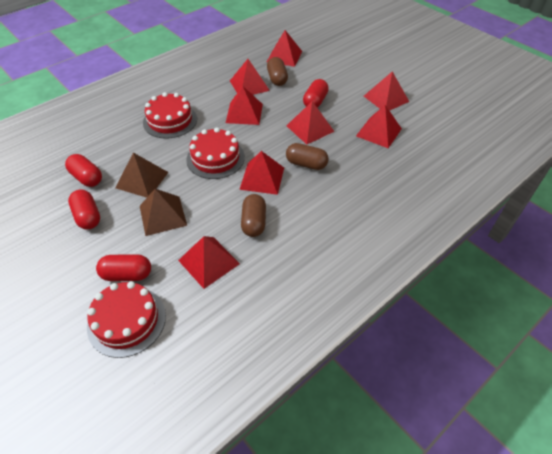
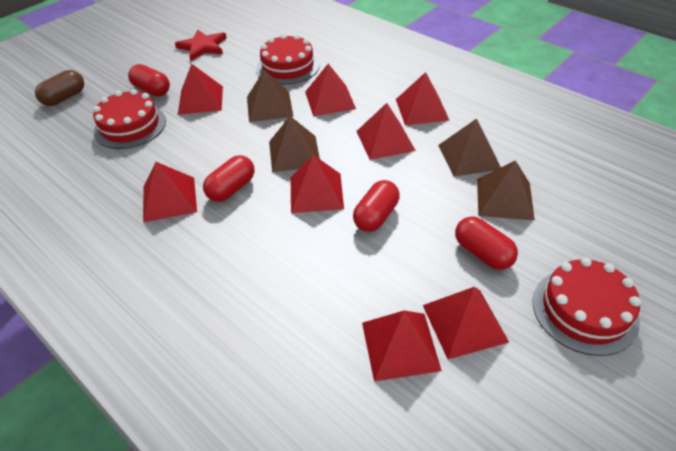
brown capsule: 3 -> 1
brown pyramid: 2 -> 4
red star: 0 -> 1

